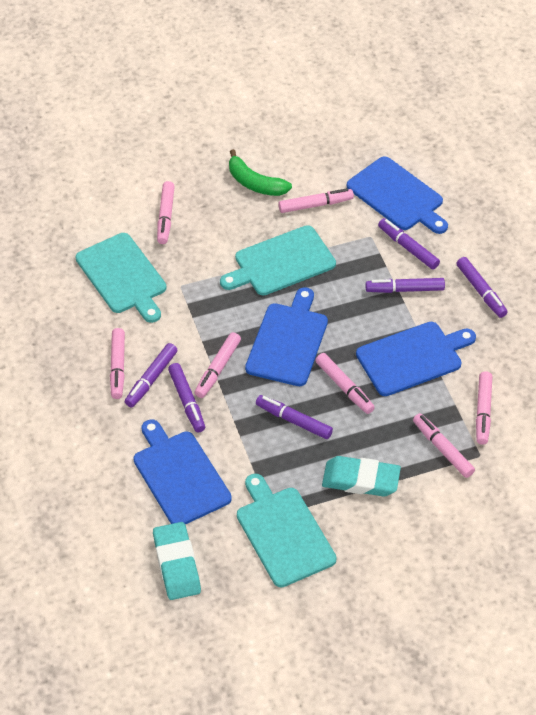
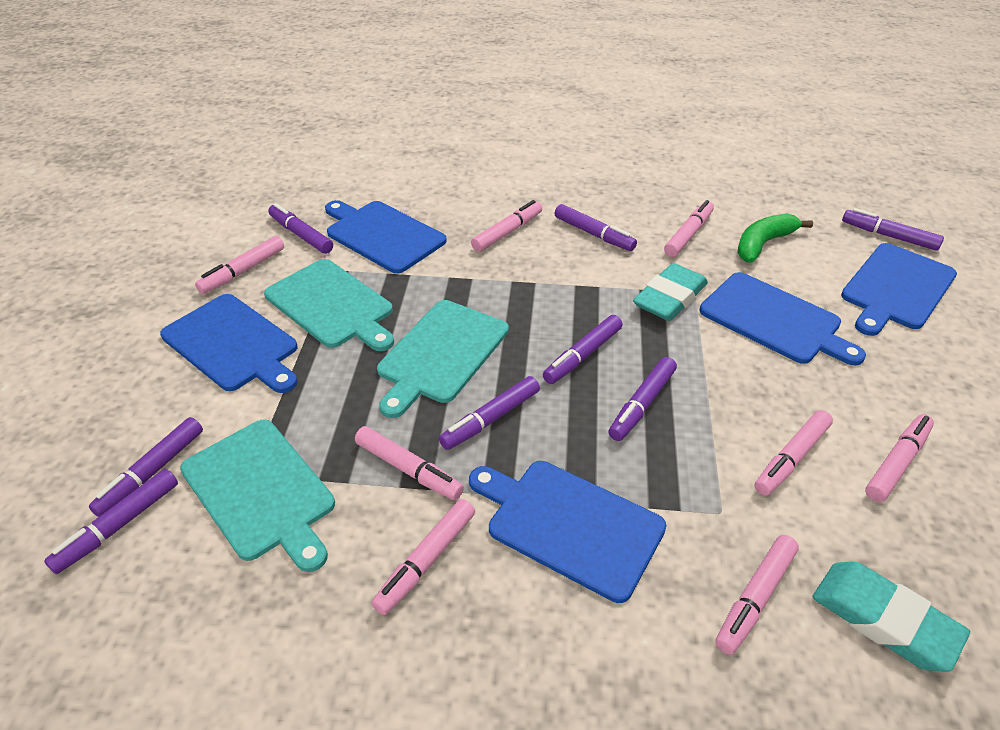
blue cutting board: 4 -> 5
pink marker: 7 -> 8
purple marker: 6 -> 8

